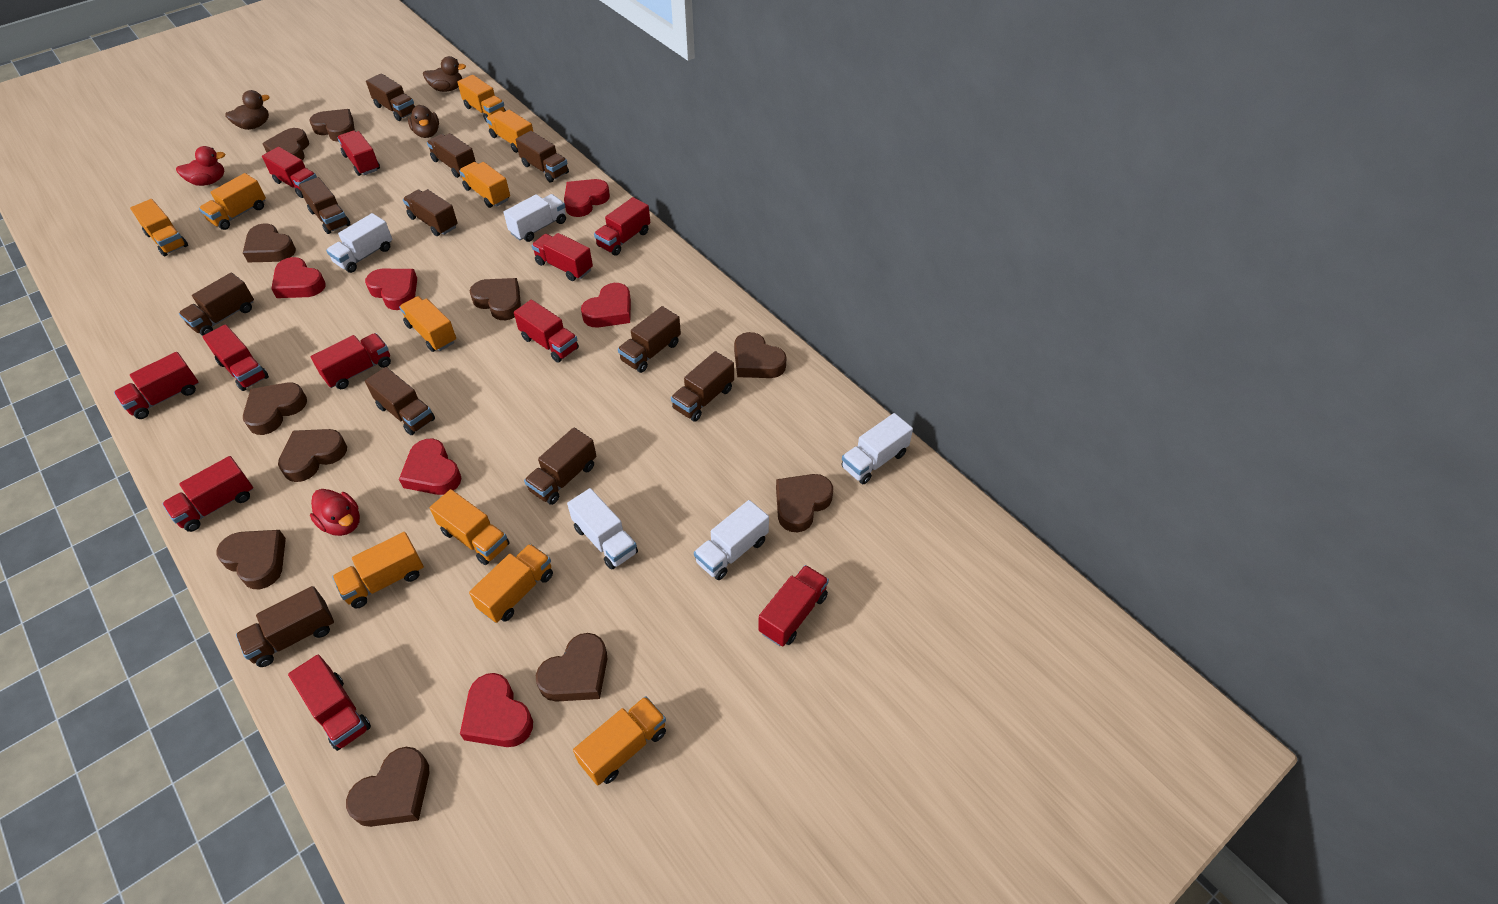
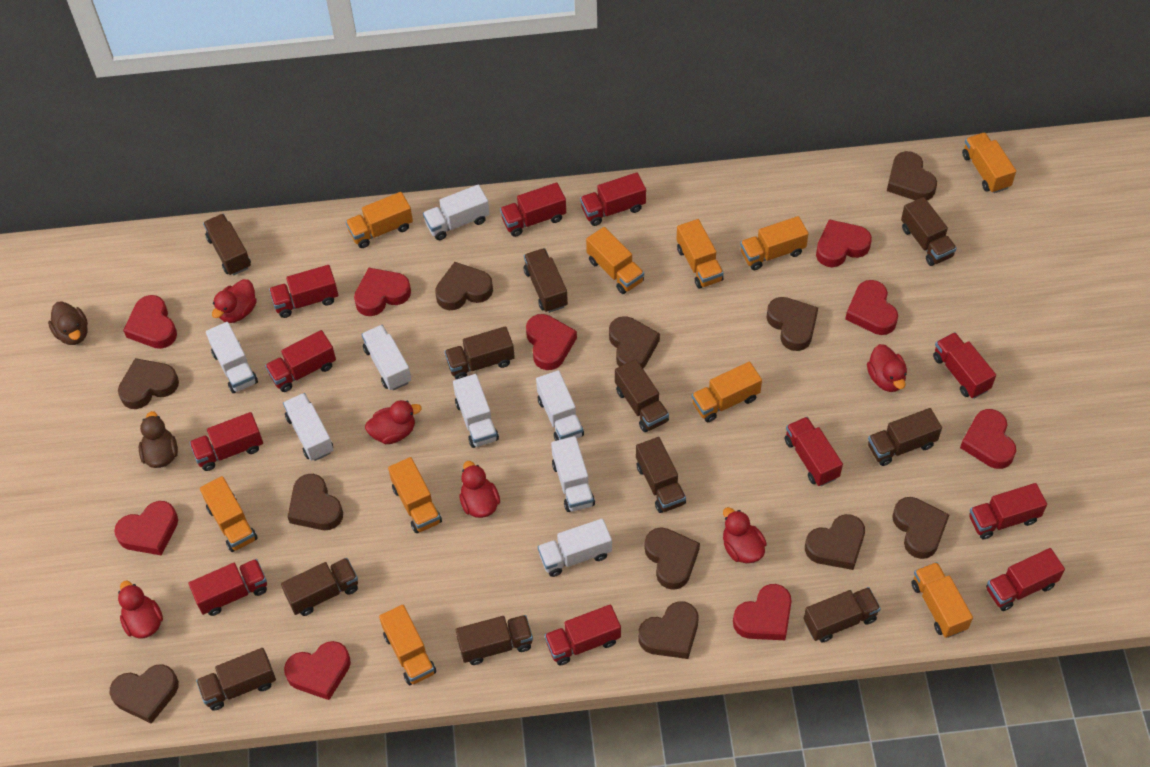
brown duck: 3 -> 2
red duck: 2 -> 6
red heart: 6 -> 9
white truck: 5 -> 8

